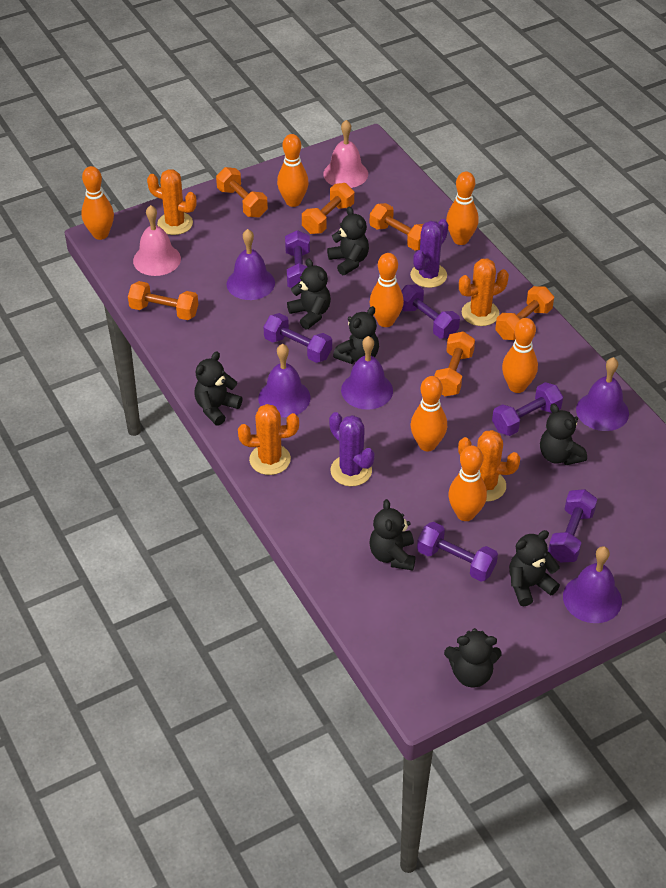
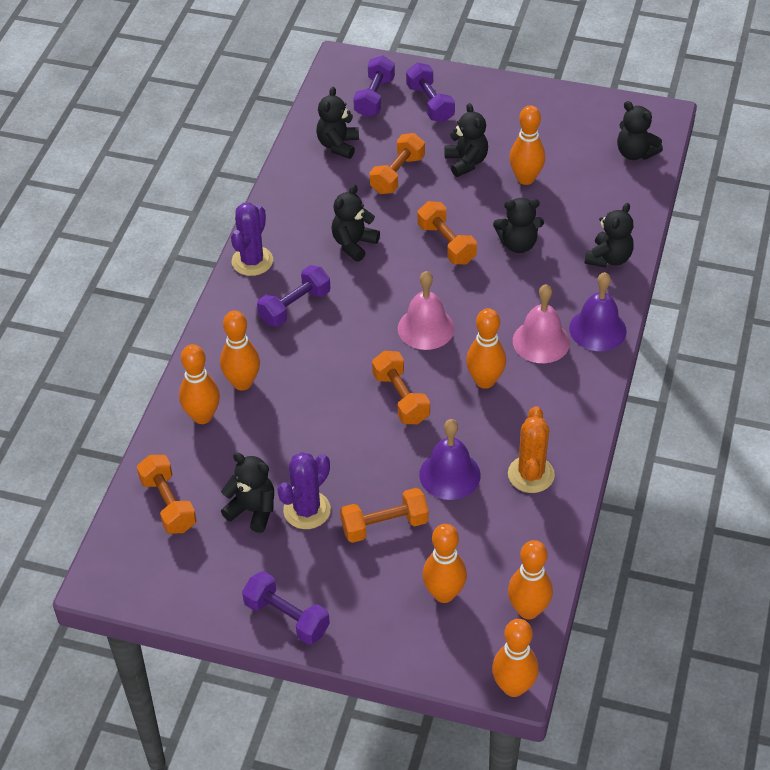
black teddy bear: 8 -> 7
orange cactus: 4 -> 1
orange dumbbell: 6 -> 5
purple bell: 5 -> 2
purple dumbbell: 6 -> 4

